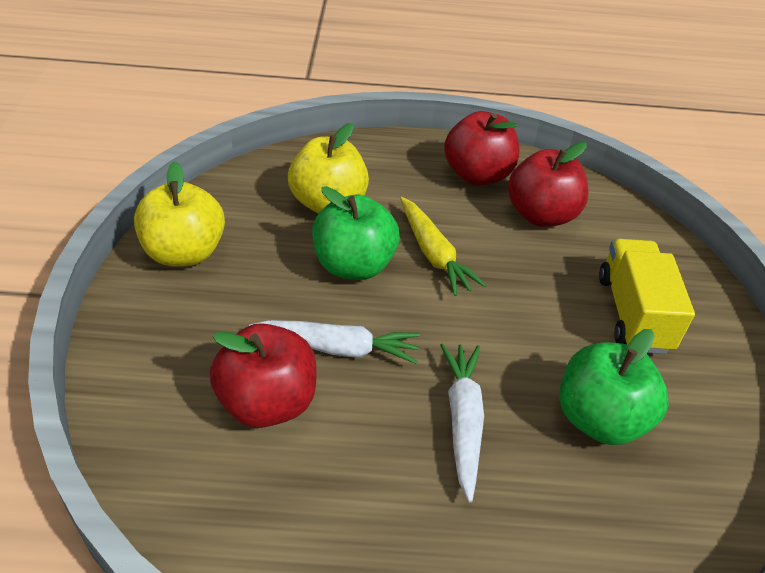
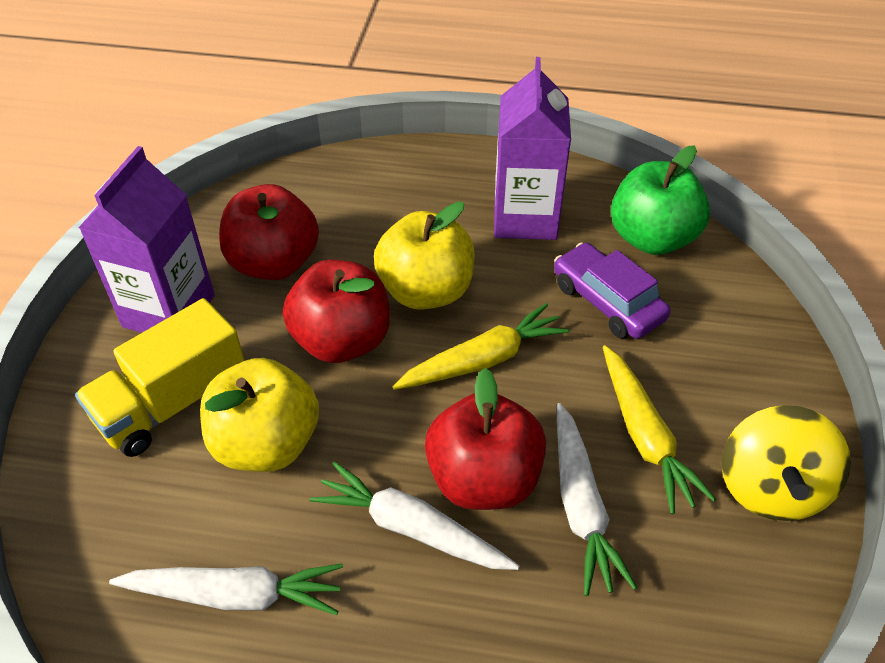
green apple: 2 -> 1
purple car: 0 -> 1
purple carton: 0 -> 2
white carrot: 2 -> 3
yellow carrot: 1 -> 2
yellow spinning top: 0 -> 1

